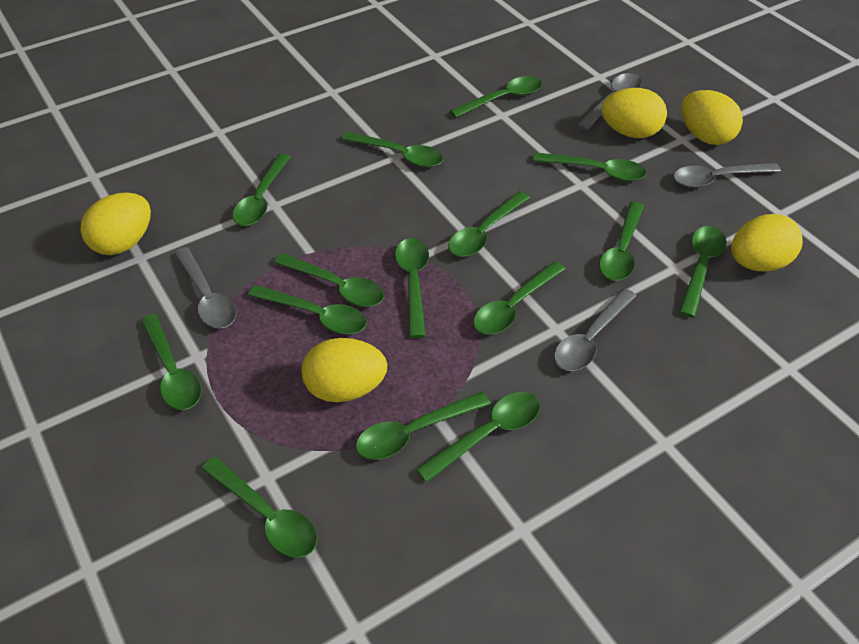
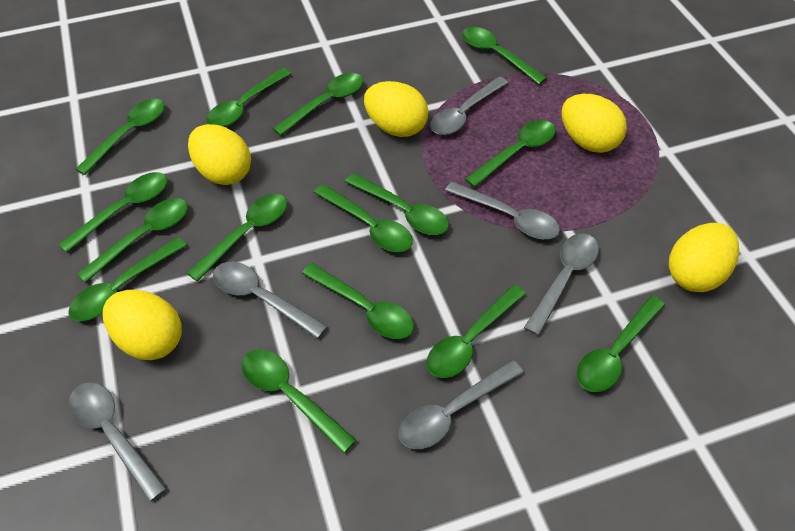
grey spoon: 4 -> 6

